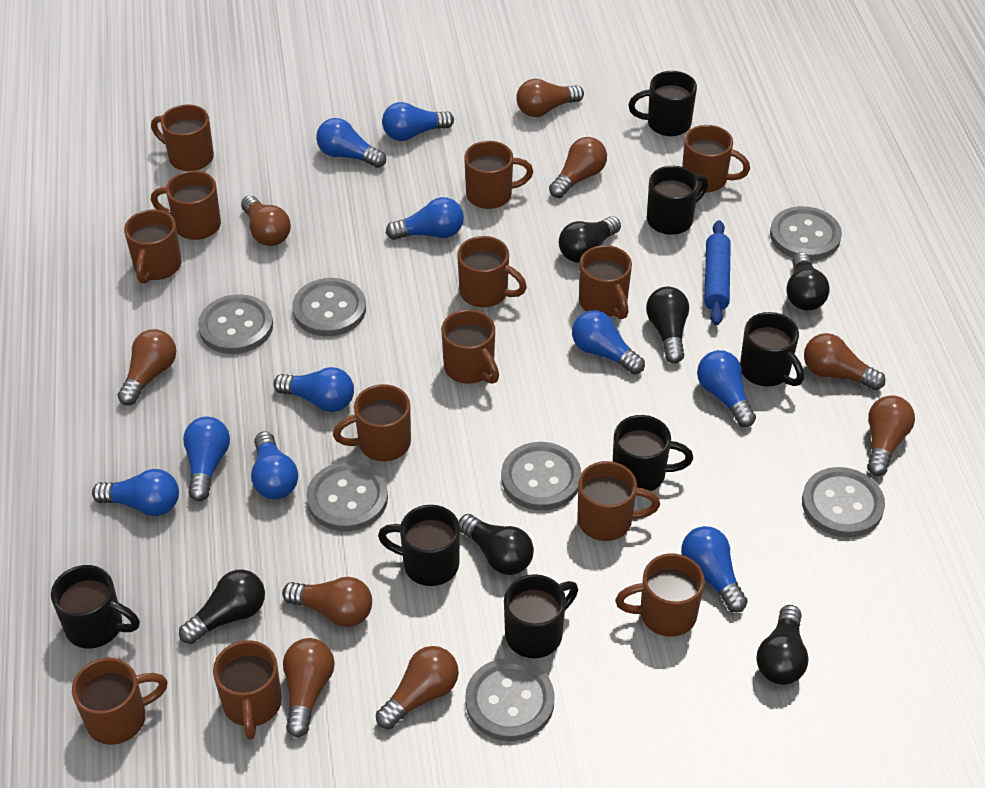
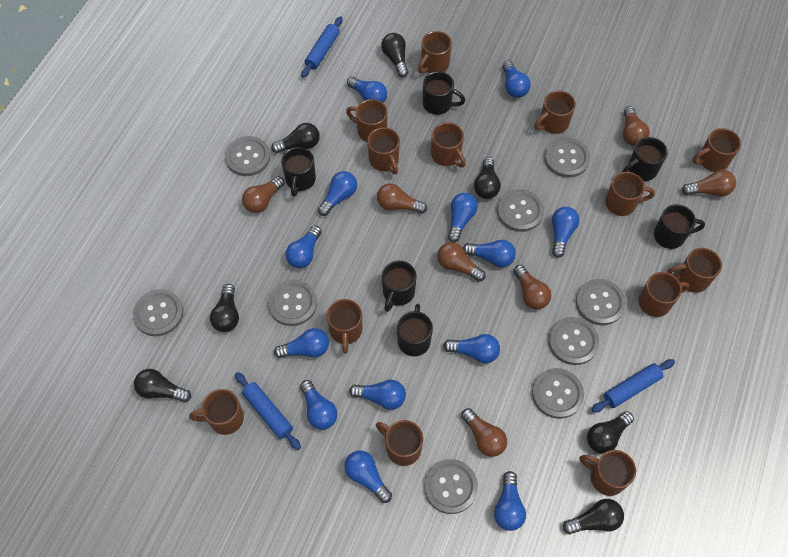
black light bulb: 6 -> 7
black mug: 7 -> 6
blue light bulb: 10 -> 13
blue rolling pin: 1 -> 3
brown light bulb: 9 -> 7
grey button: 7 -> 9

